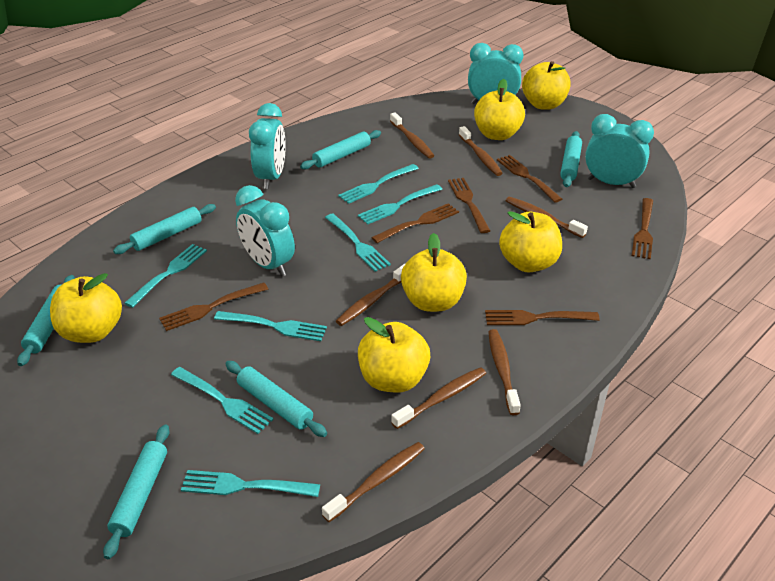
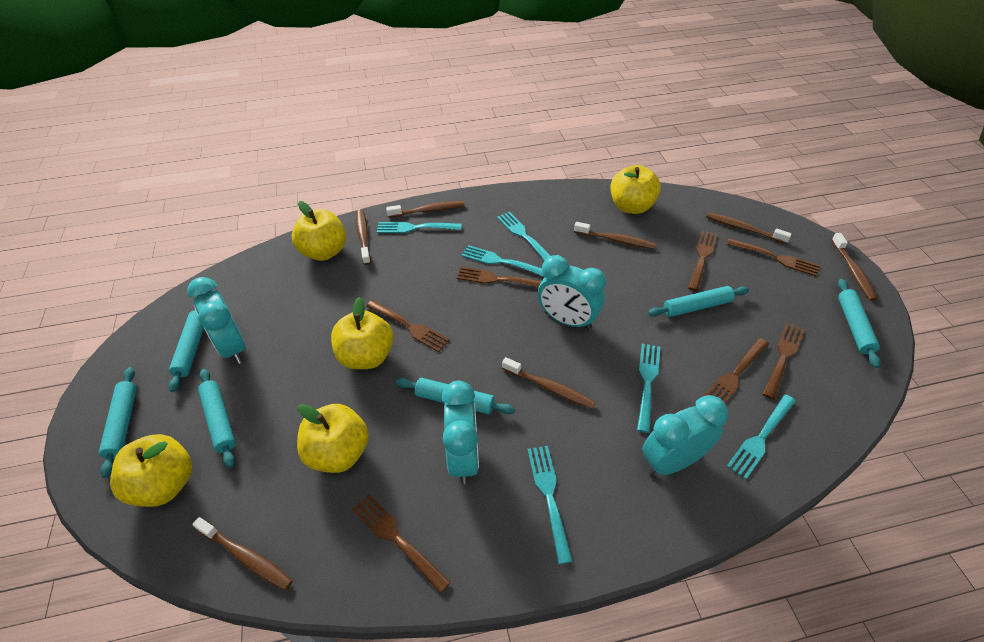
brown fork: 6 -> 7
turquoise fork: 7 -> 6
yellow apple: 6 -> 5

